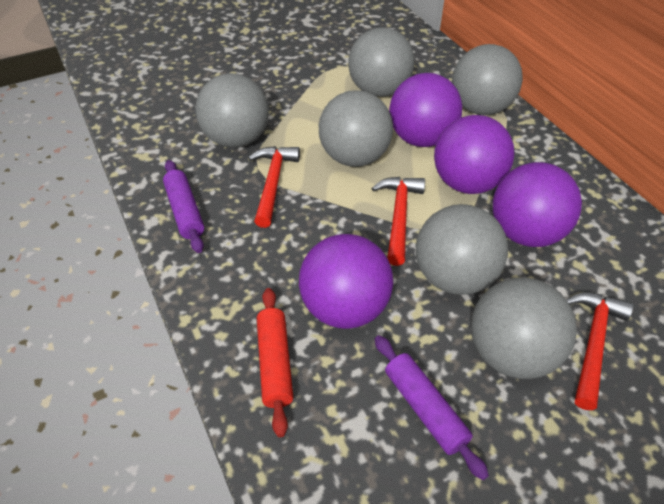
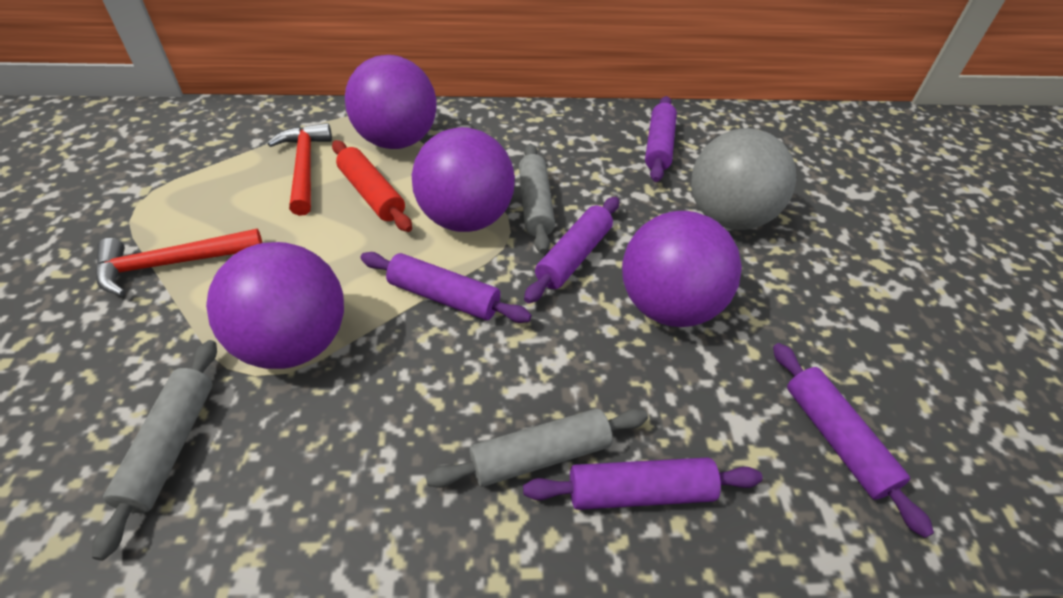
grey ball: 6 -> 1
grey rolling pin: 0 -> 3
purple rolling pin: 2 -> 5
red hammer: 3 -> 2

